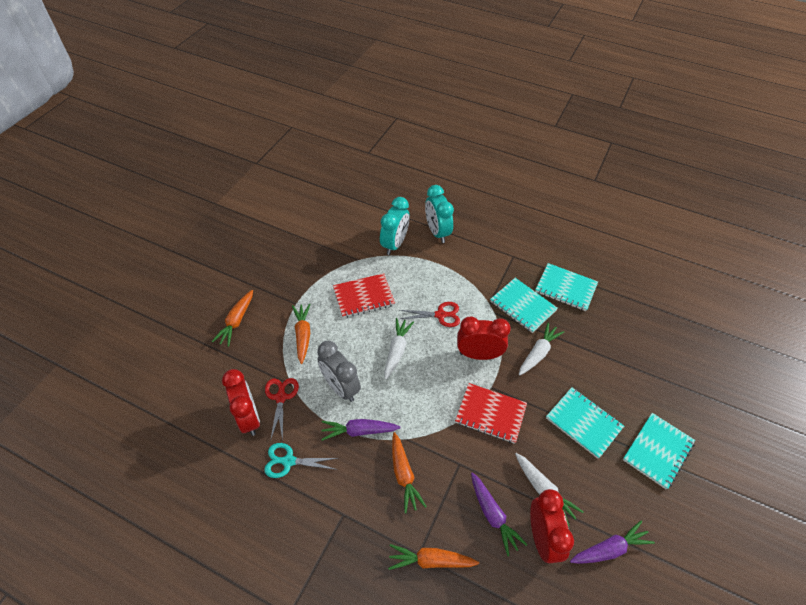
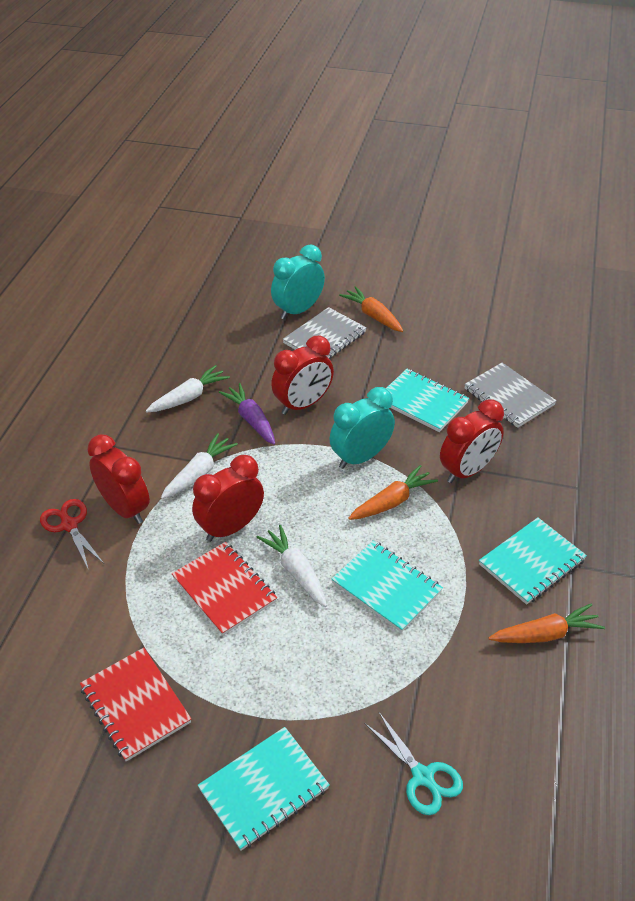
grey clock: 1 -> 0
grey notebook: 0 -> 2
orange carrot: 4 -> 3
purple carrot: 3 -> 1
red clock: 3 -> 4
red scissors: 2 -> 1

